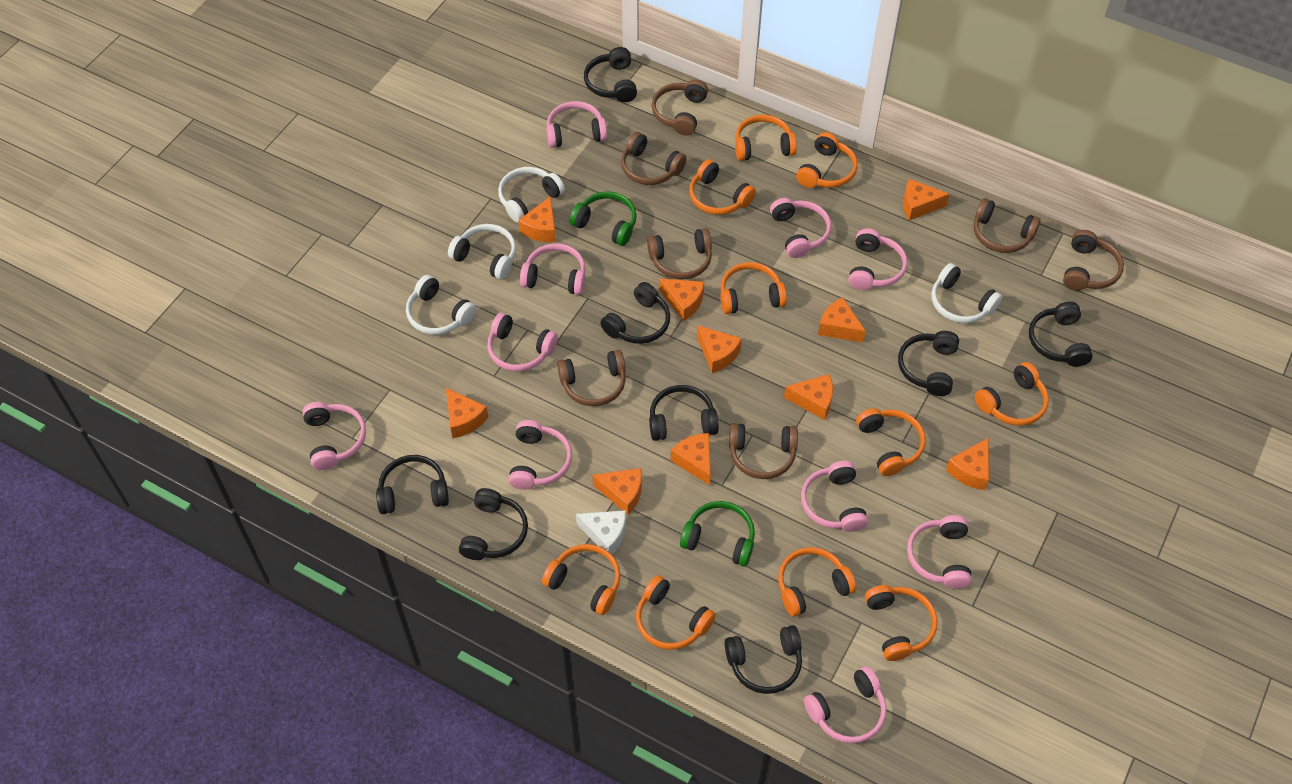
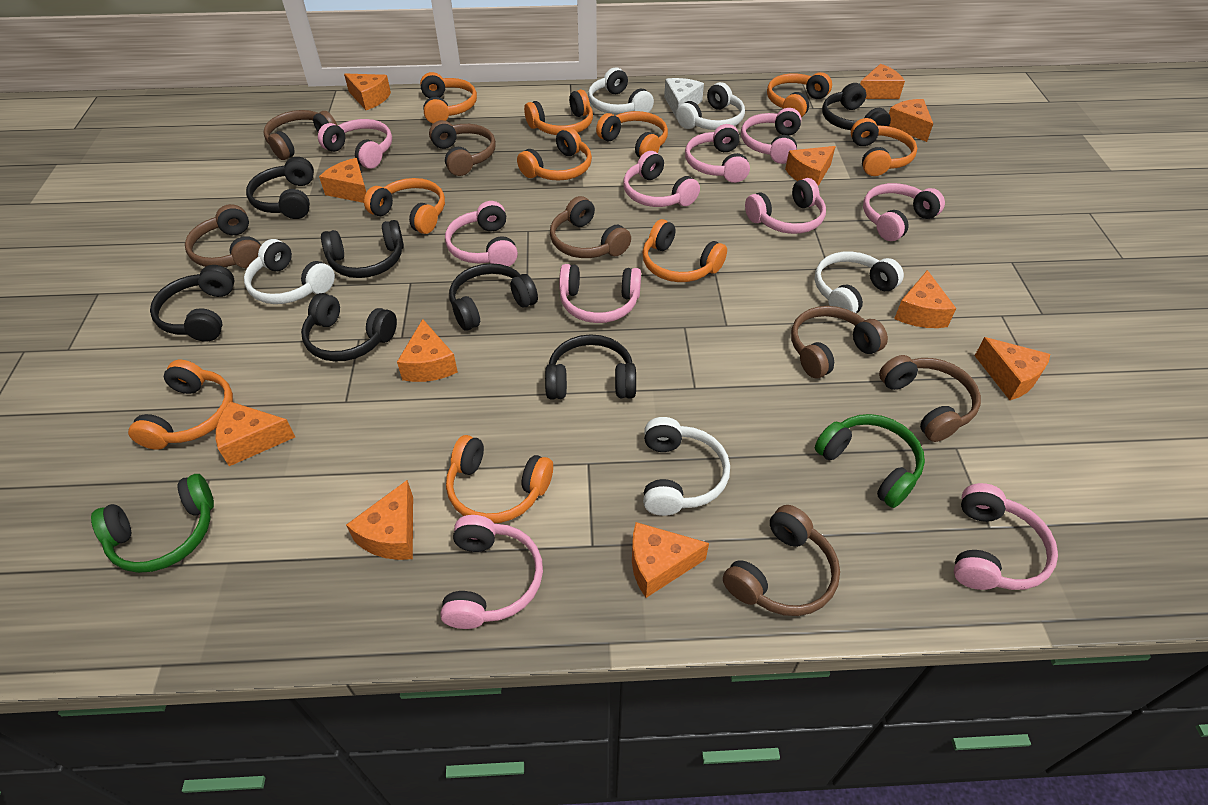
black headphones: 8 -> 7
orange cheese: 10 -> 11
white headphones: 4 -> 5

